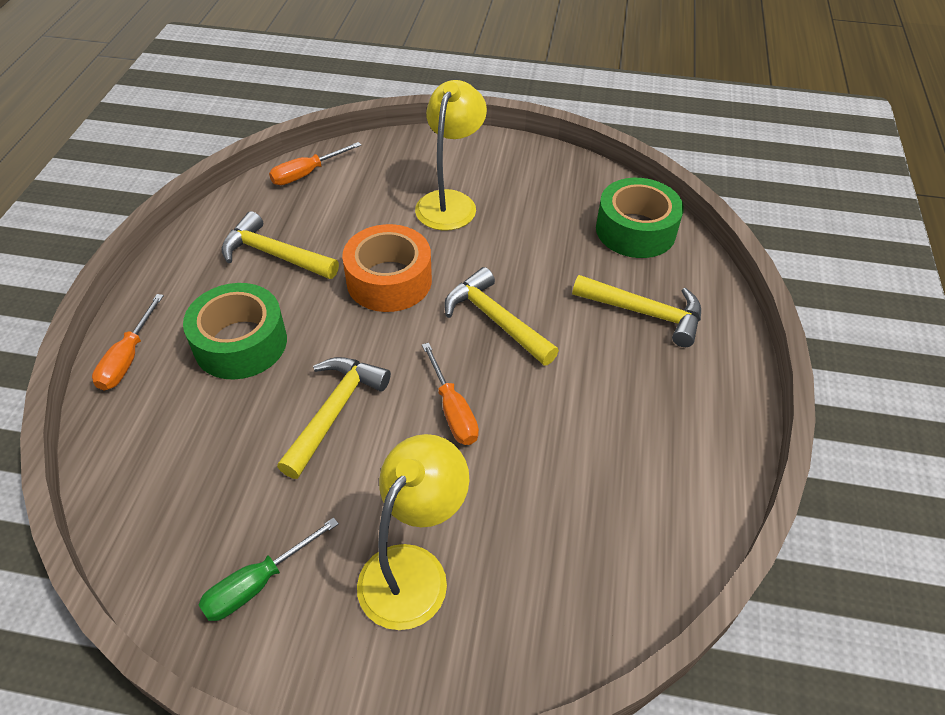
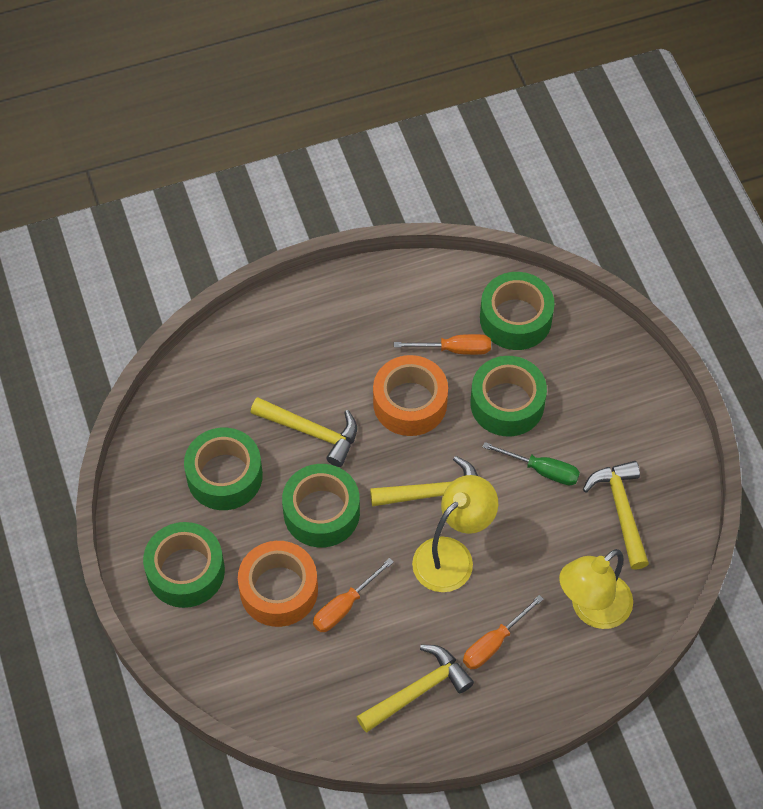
green tape: 2 -> 5
orange tape: 1 -> 2

